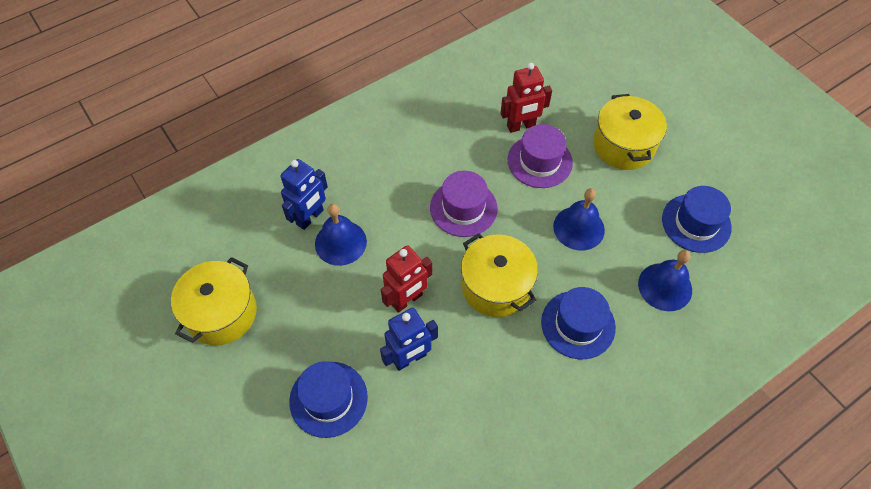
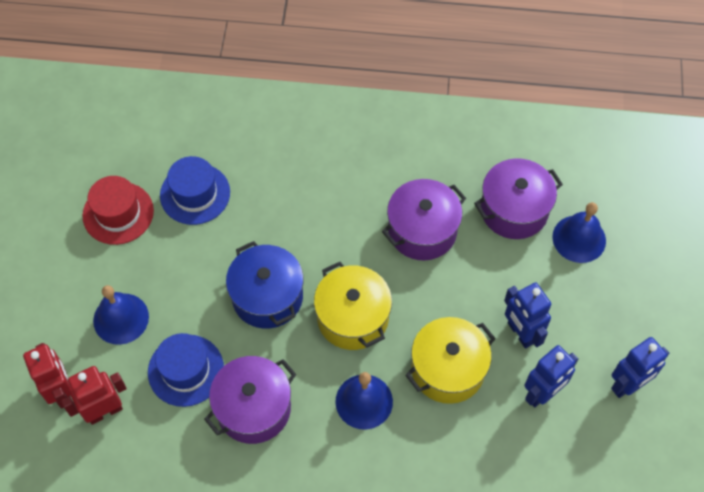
blue hat: 3 -> 2
blue pot: 0 -> 1
blue robot: 2 -> 3
purple hat: 2 -> 0
purple pot: 0 -> 3
red hat: 0 -> 1
yellow pot: 3 -> 2

